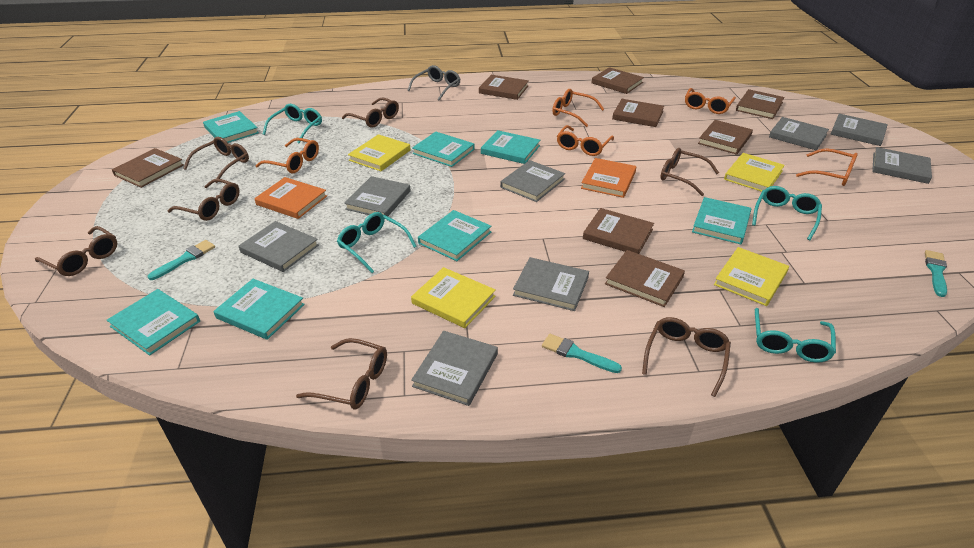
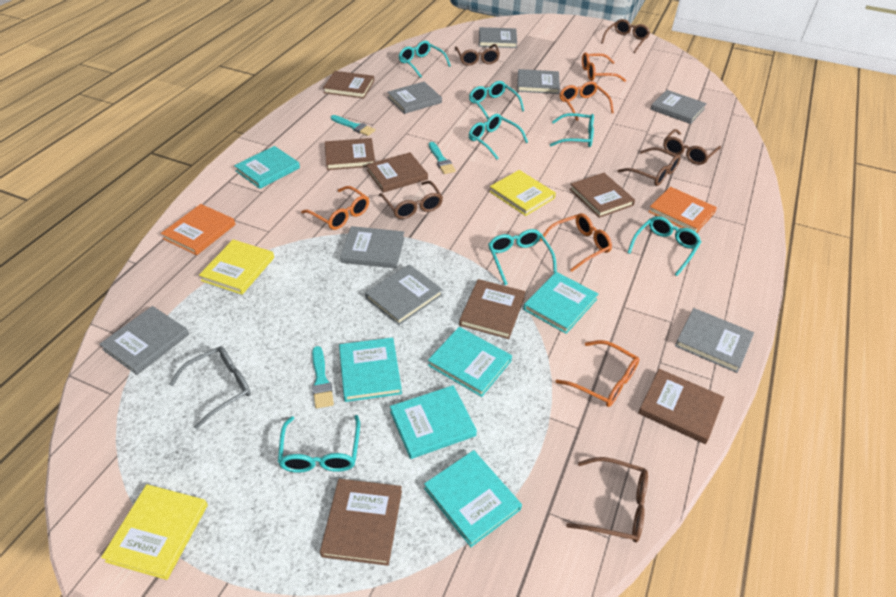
brown book: 8 -> 7
brown glasses: 7 -> 6
turquoise book: 7 -> 6
turquoise glasses: 4 -> 7
yellow book: 4 -> 3

